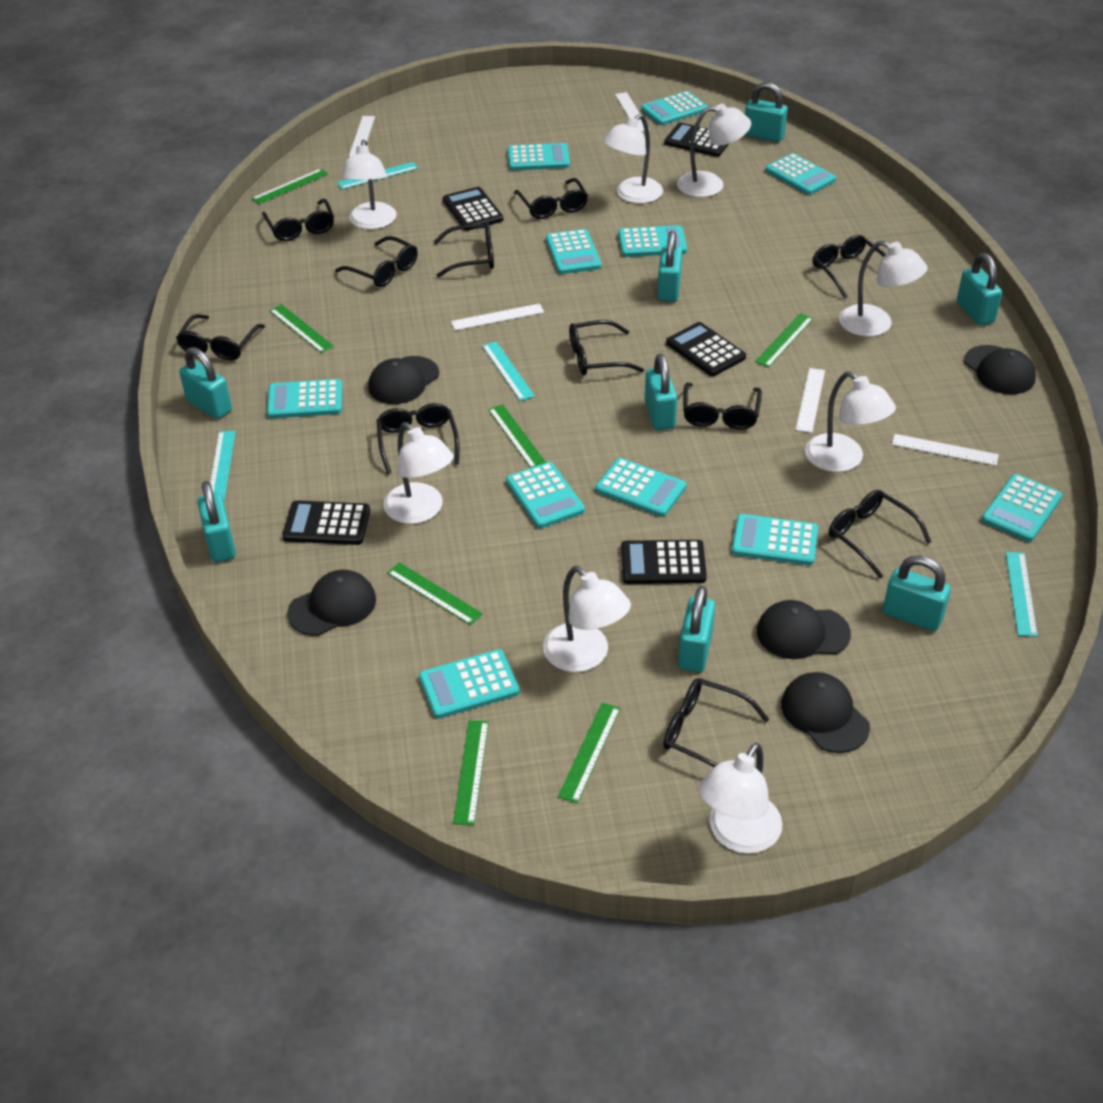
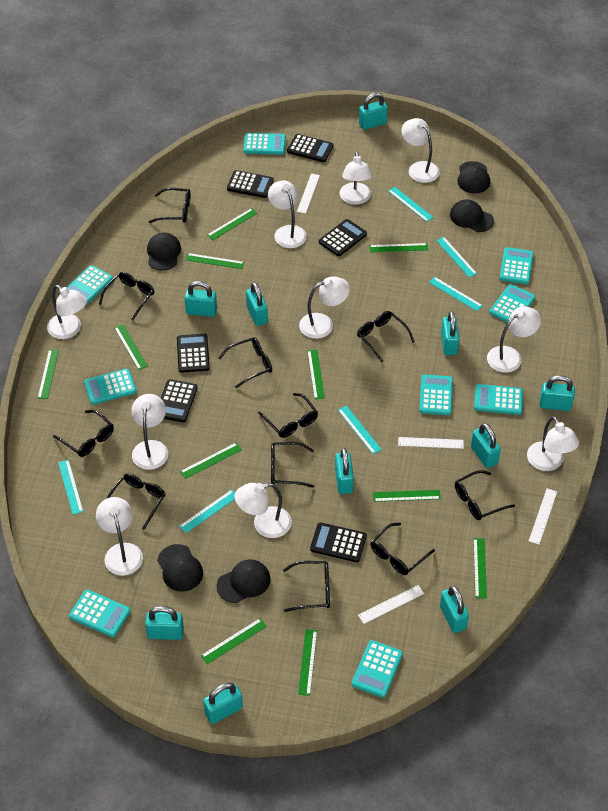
black calculator: 5 -> 6
green ruler: 7 -> 11
turquoise calculator: 11 -> 9
turquoise padlock: 8 -> 10
turquoise ruler: 4 -> 6
white lamp: 8 -> 10
white ruler: 5 -> 4

